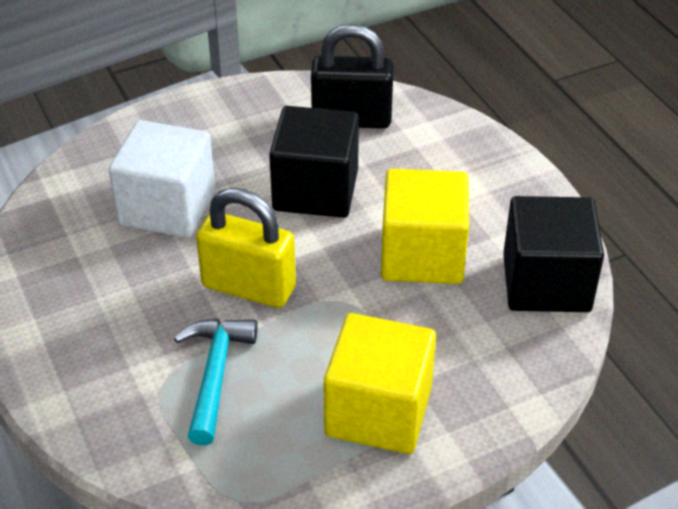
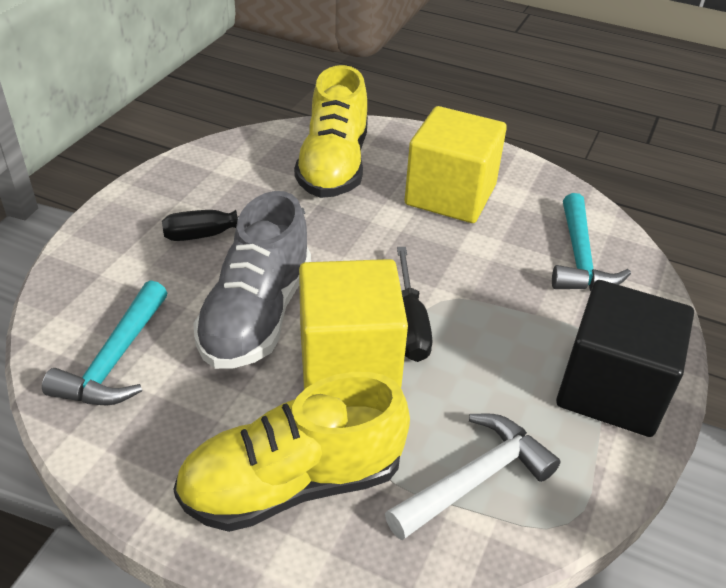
black cube: 2 -> 1
black padlock: 1 -> 0
black screwdriver: 0 -> 2
grey shoe: 0 -> 1
turquoise hammer: 1 -> 2
white cube: 1 -> 0
white hammer: 0 -> 1
yellow padlock: 1 -> 0
yellow shoe: 0 -> 2

